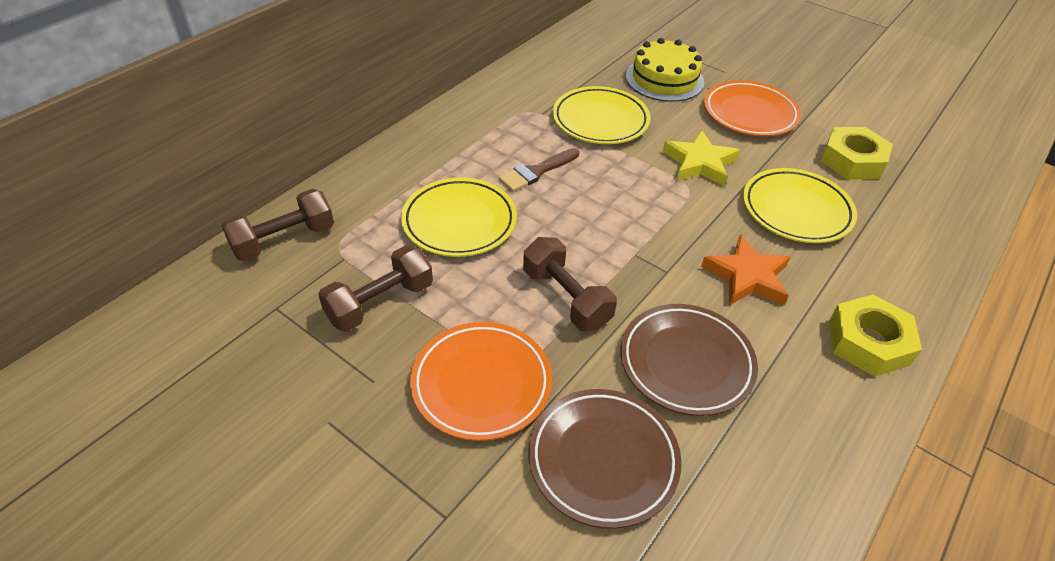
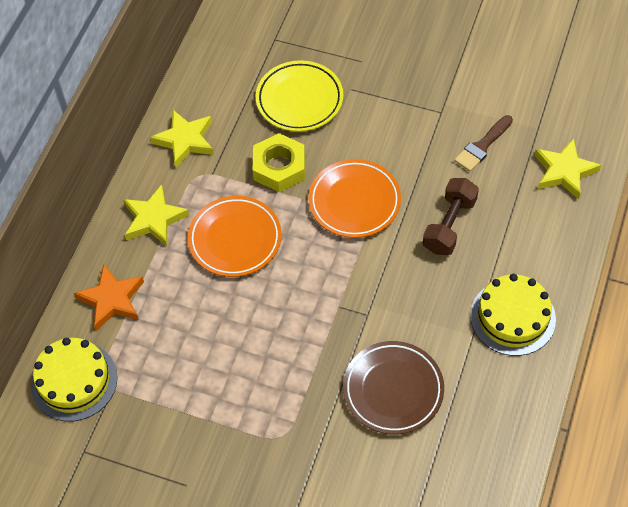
brown dumbbell: 3 -> 1
brown plate: 2 -> 1
yellow cake: 1 -> 2
yellow nut: 2 -> 1
yellow plate: 3 -> 1
yellow star: 1 -> 3

